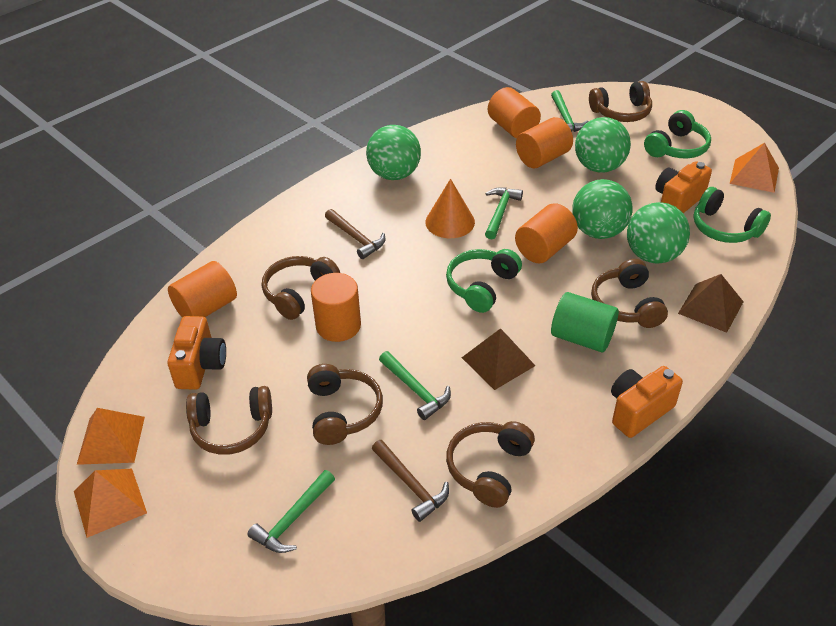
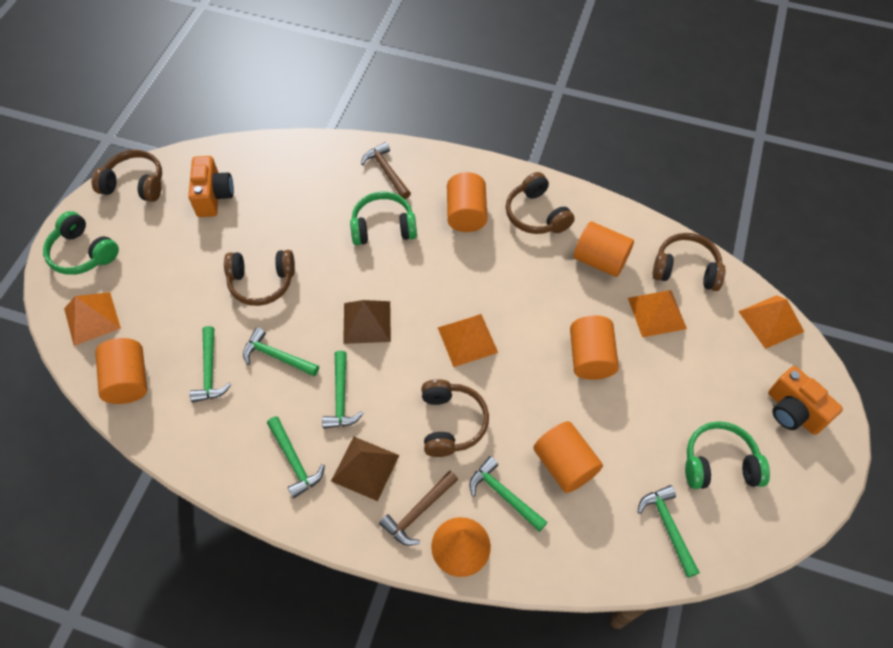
brown headphones: 6 -> 5
green ball: 4 -> 0
green cylinder: 1 -> 0
green hammer: 4 -> 6
orange camera: 3 -> 2
orange pyramid: 3 -> 4

